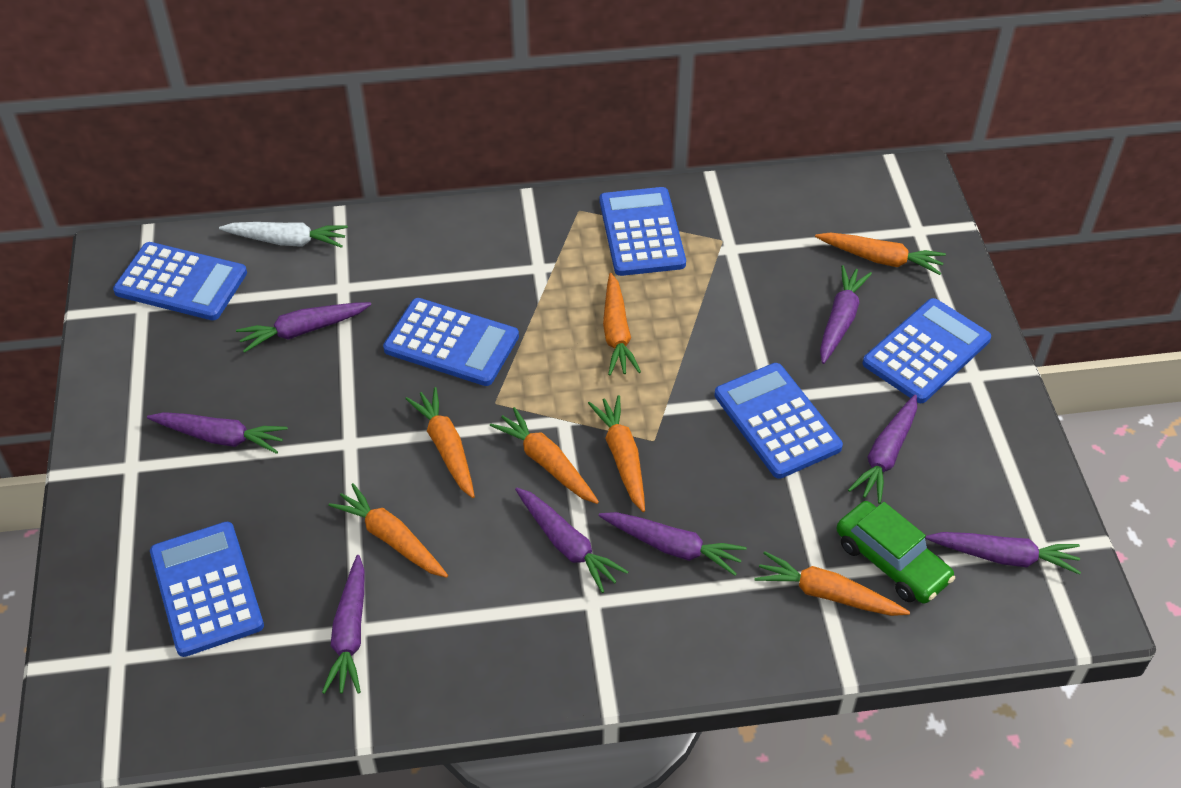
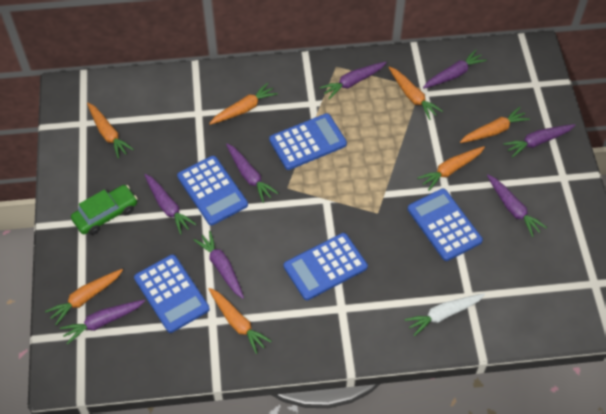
blue calculator: 6 -> 5

